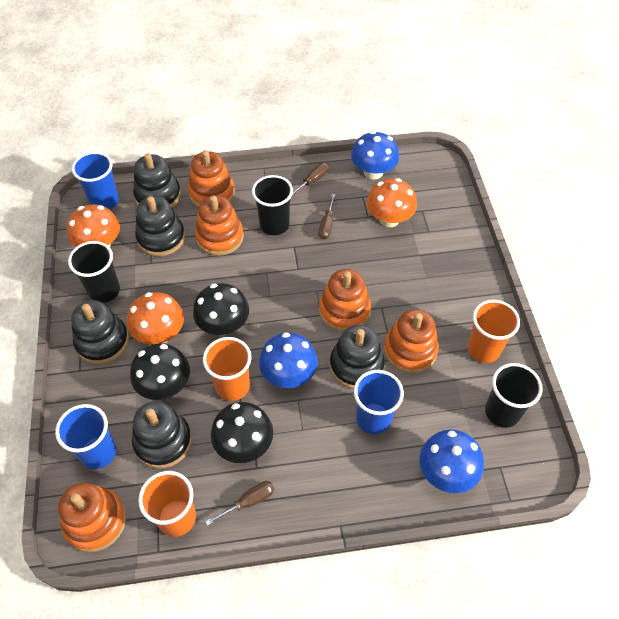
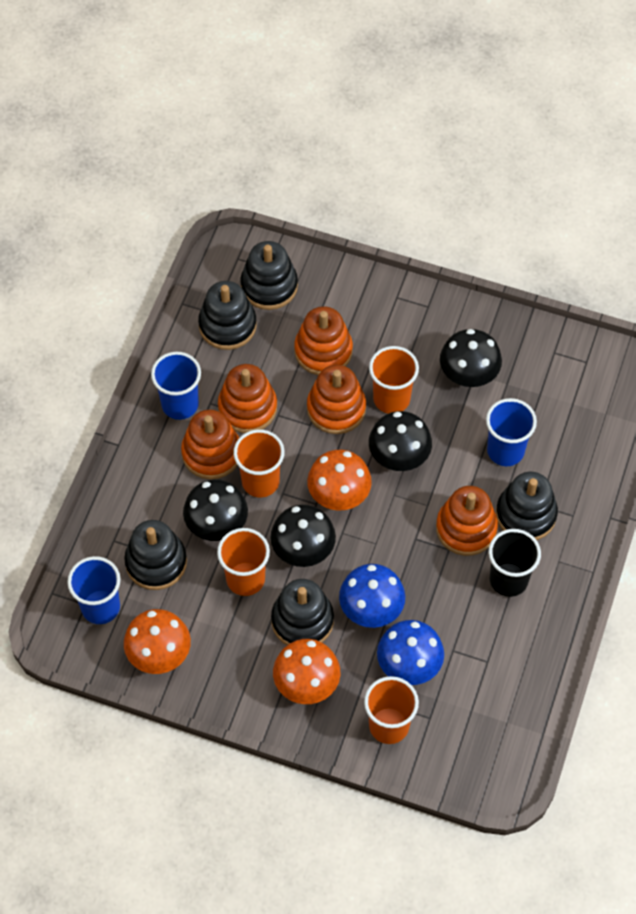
black cup: 3 -> 1
black mushroom: 3 -> 4
blue mushroom: 3 -> 2
brown screwdriver: 3 -> 0
orange cup: 3 -> 4

